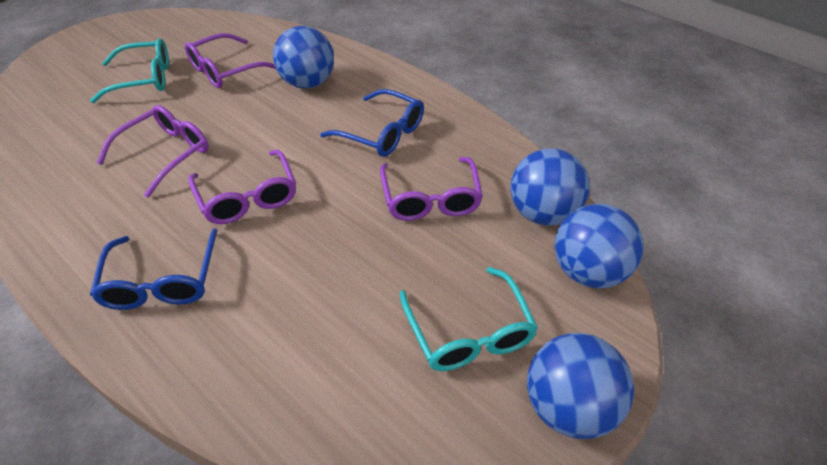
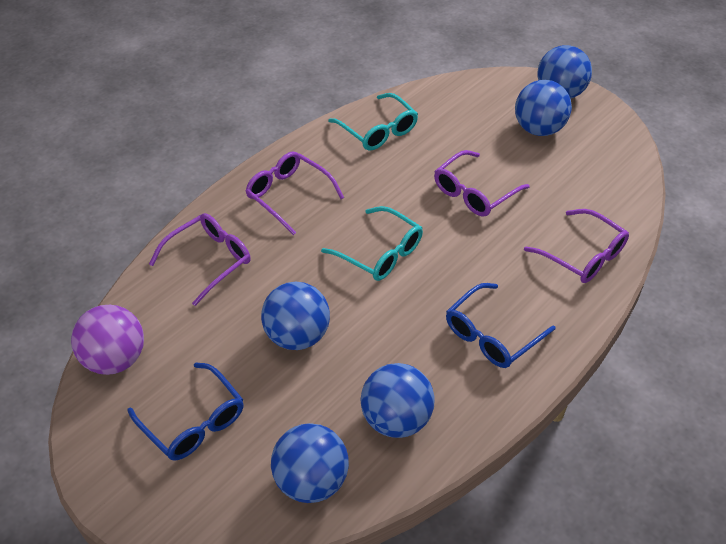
blue ball: 4 -> 5
purple ball: 0 -> 1

